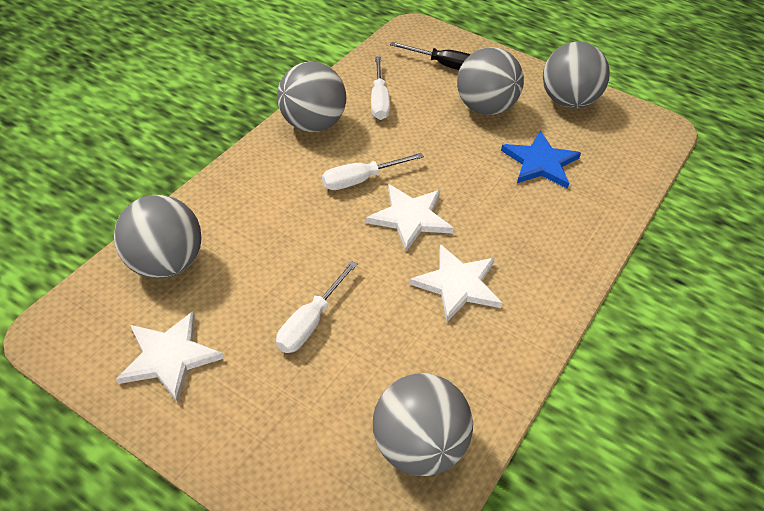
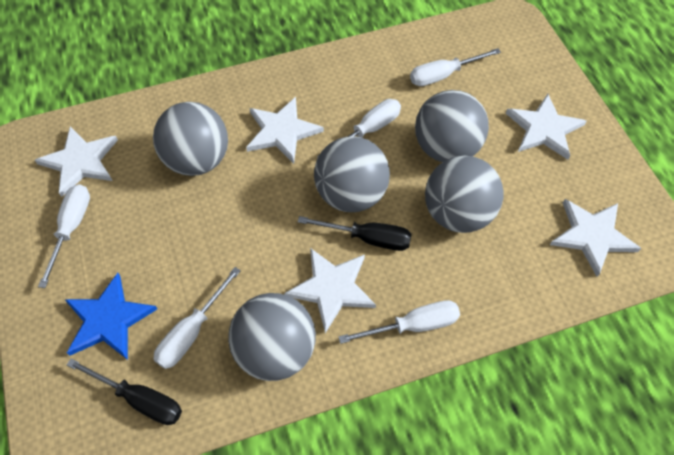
black screwdriver: 1 -> 2
white screwdriver: 3 -> 5
white star: 3 -> 5

